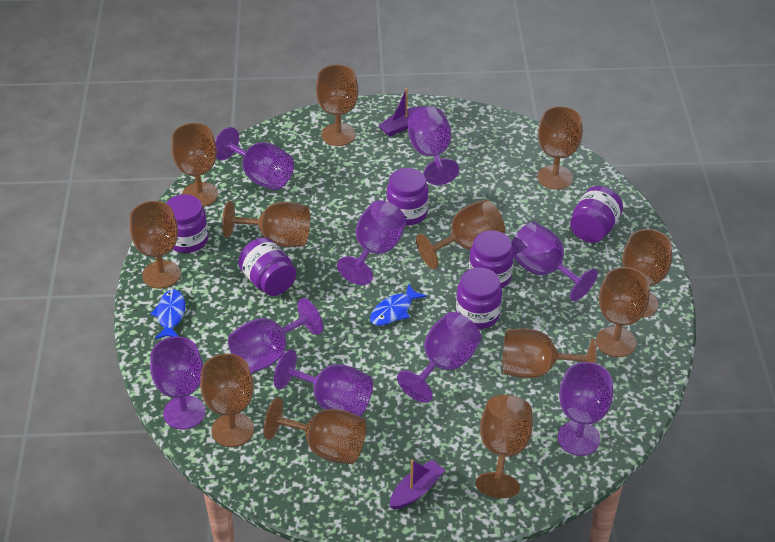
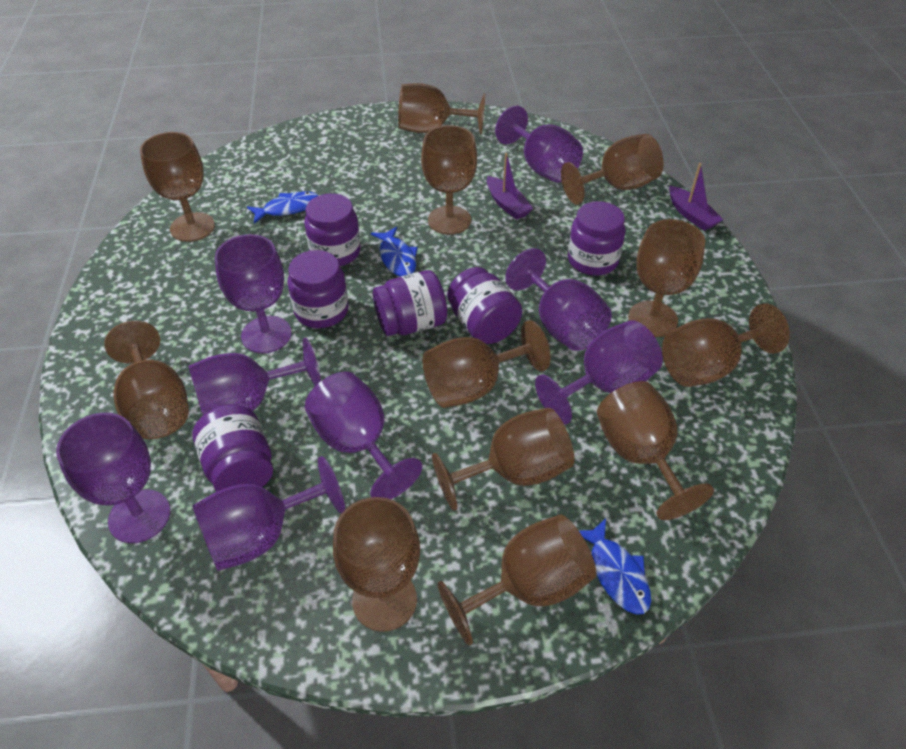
blue fish: 2 -> 3
purple goblet: 9 -> 8

